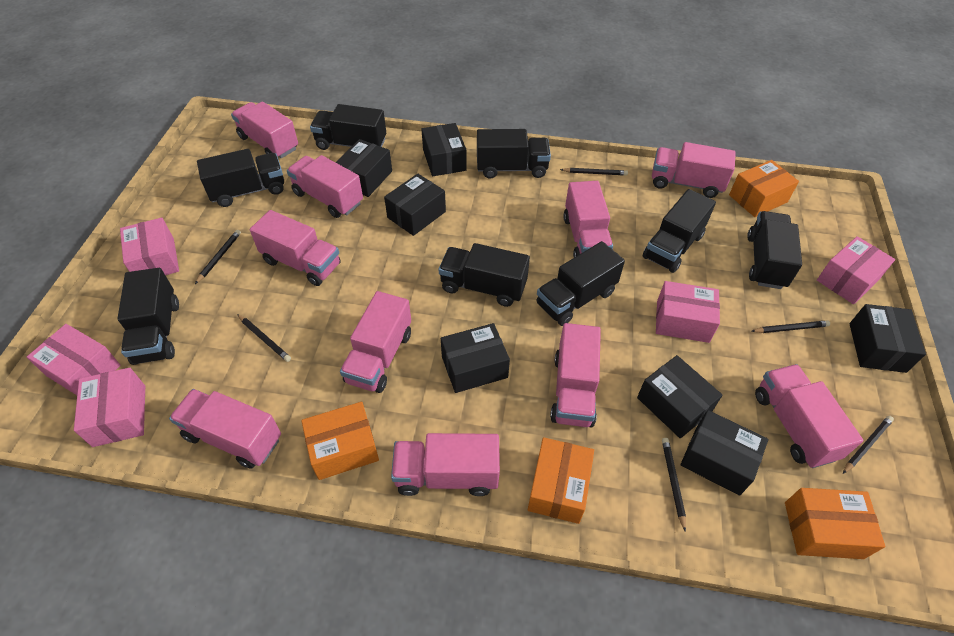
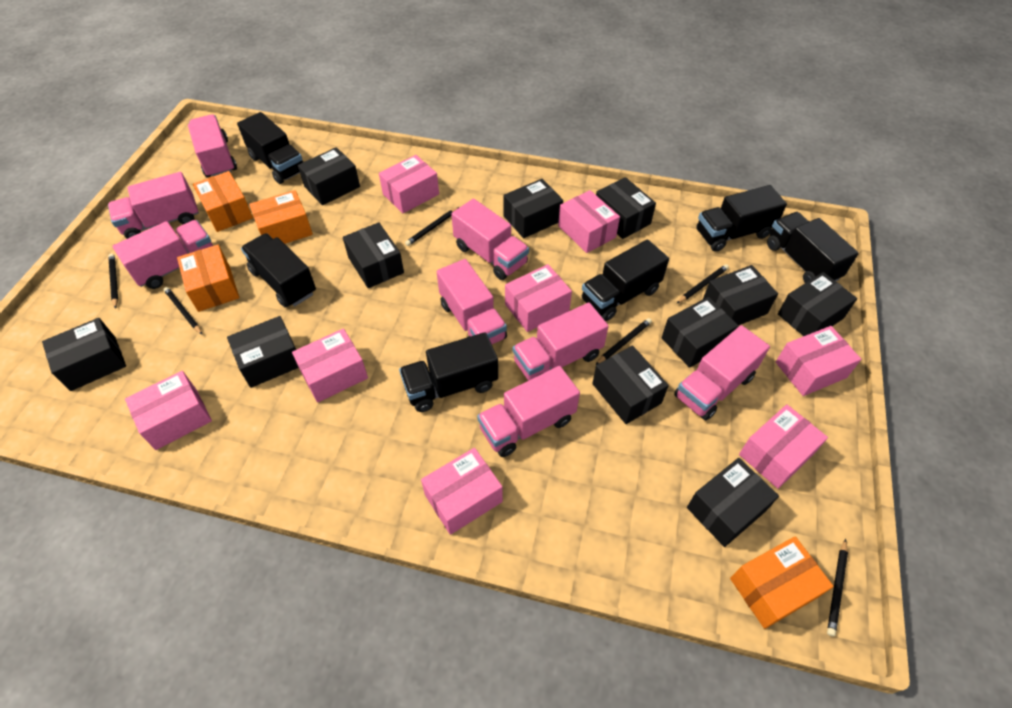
black box: 7 -> 11
black truck: 8 -> 6
pink box: 5 -> 8
pink truck: 10 -> 8

